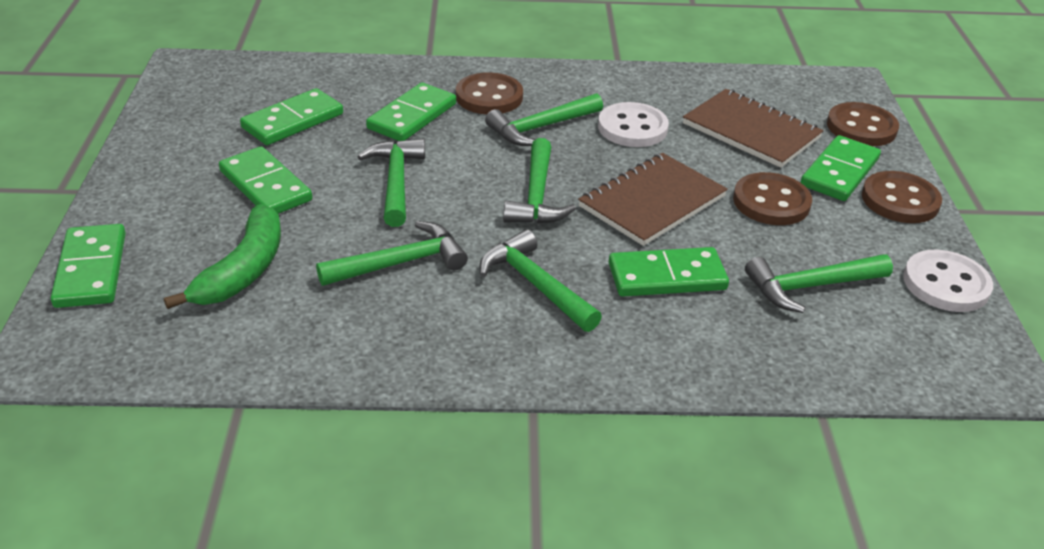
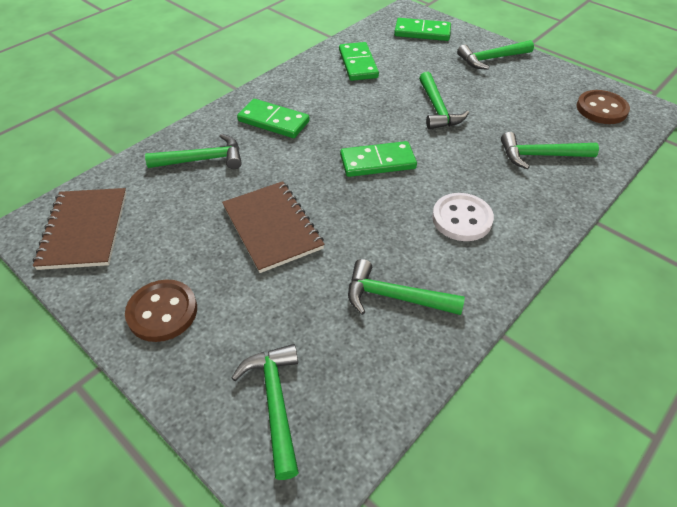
brown button: 4 -> 2
green banana: 1 -> 0
green domino: 6 -> 4
white button: 2 -> 1

